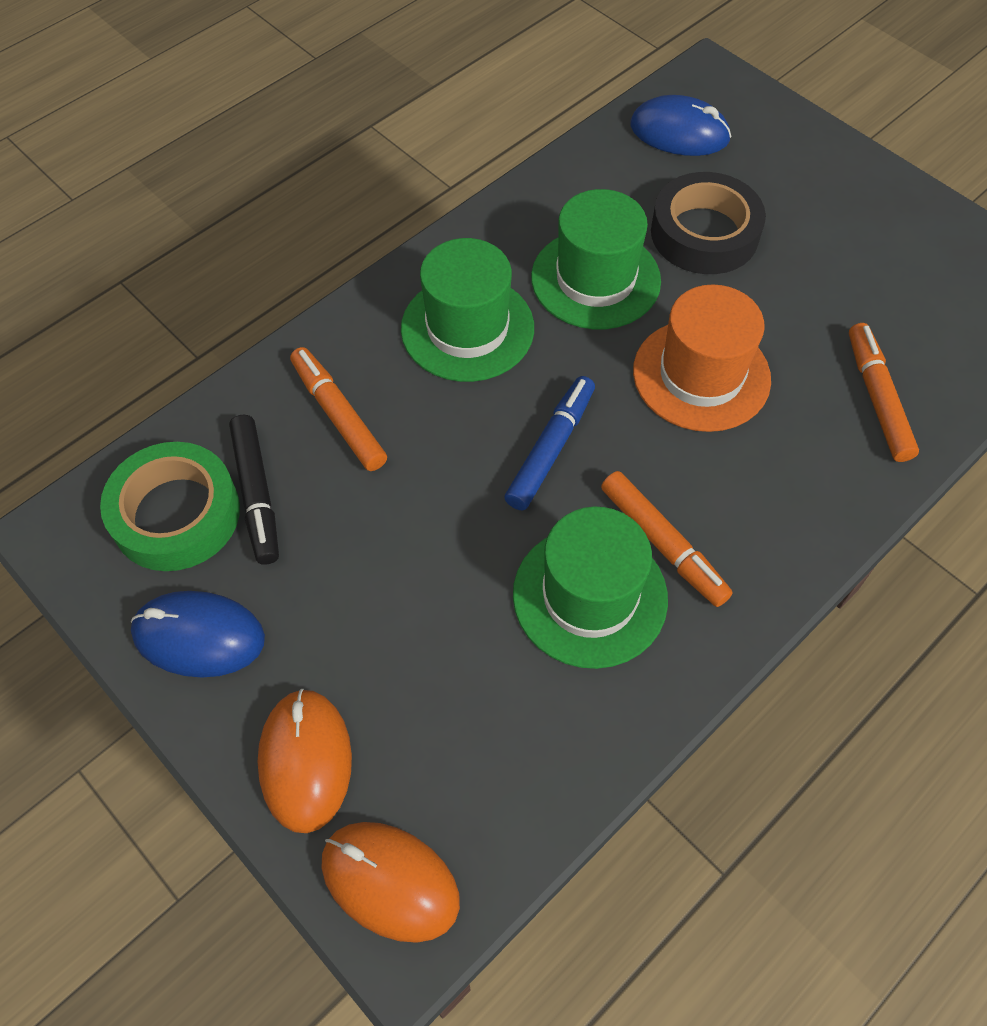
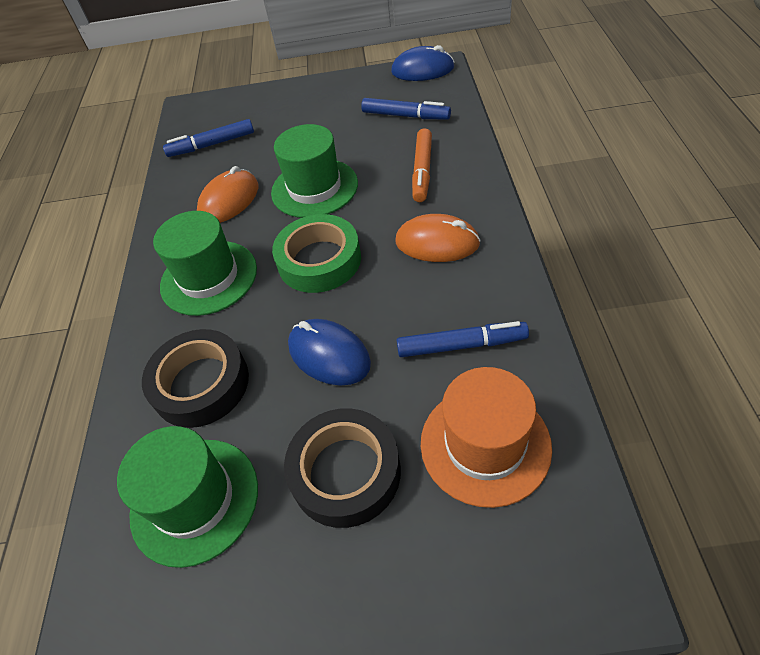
black marker: 1 -> 0
black tape: 1 -> 2
blue marker: 1 -> 3
orange marker: 3 -> 1

